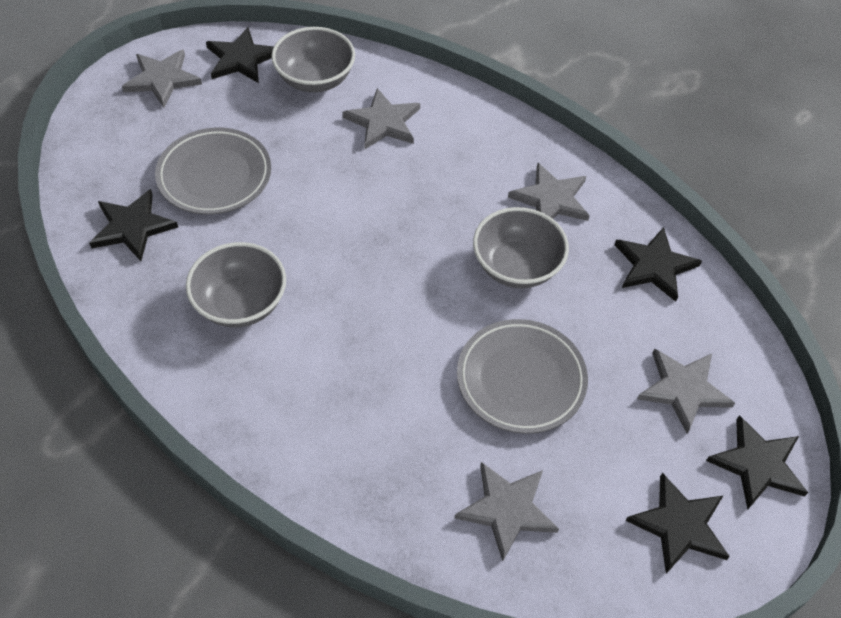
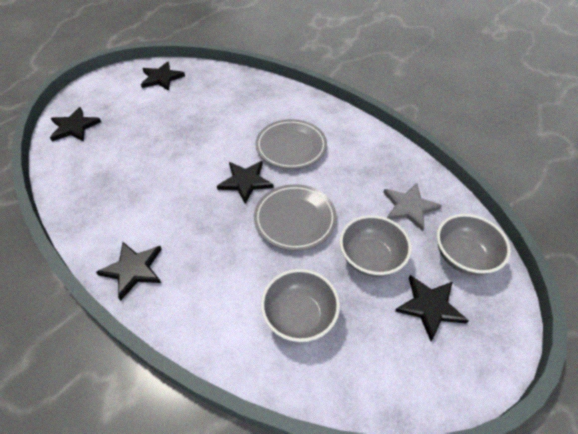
grey star: 5 -> 1

